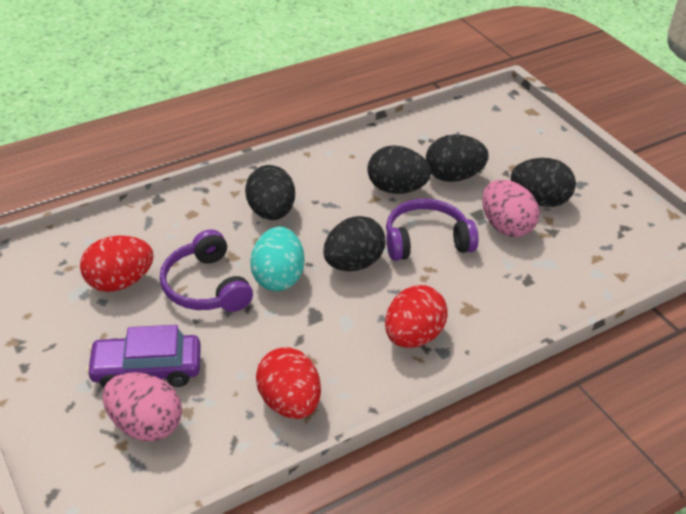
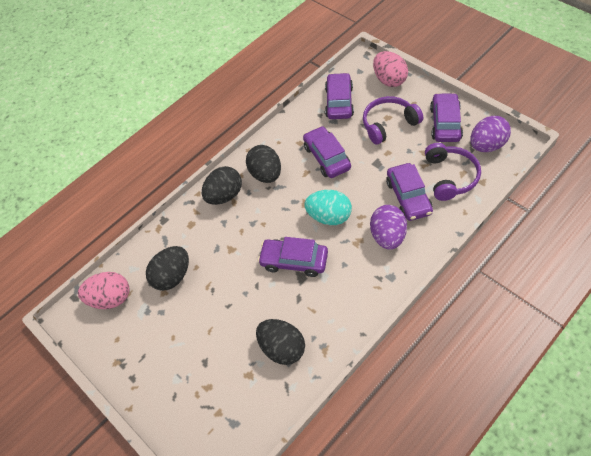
black egg: 5 -> 4
purple car: 1 -> 5
purple egg: 0 -> 2
red egg: 3 -> 0

